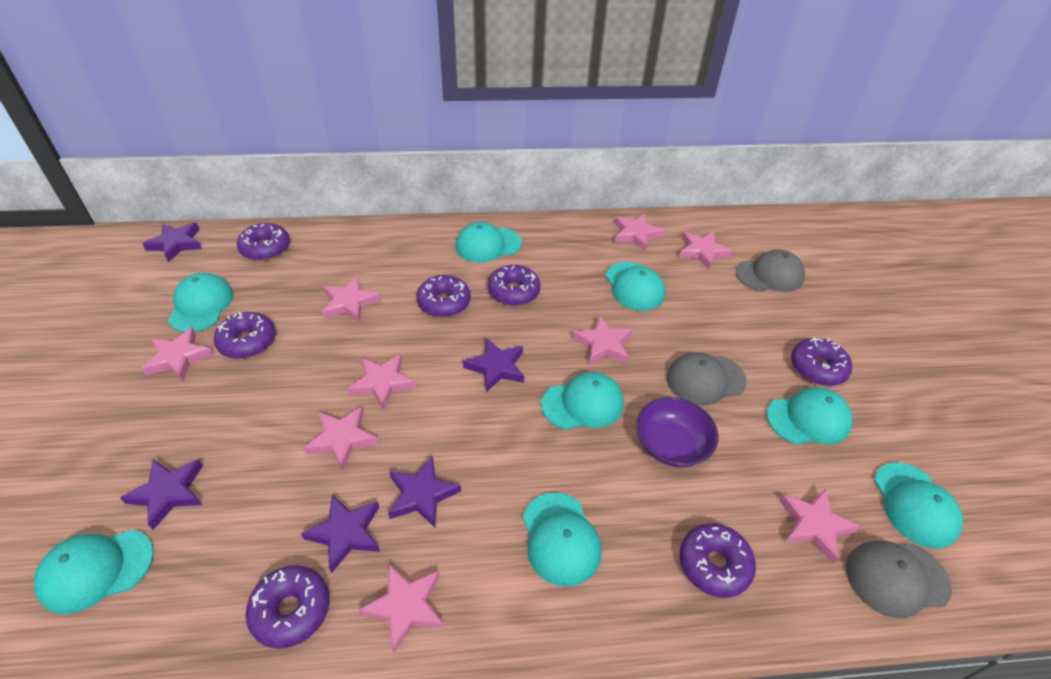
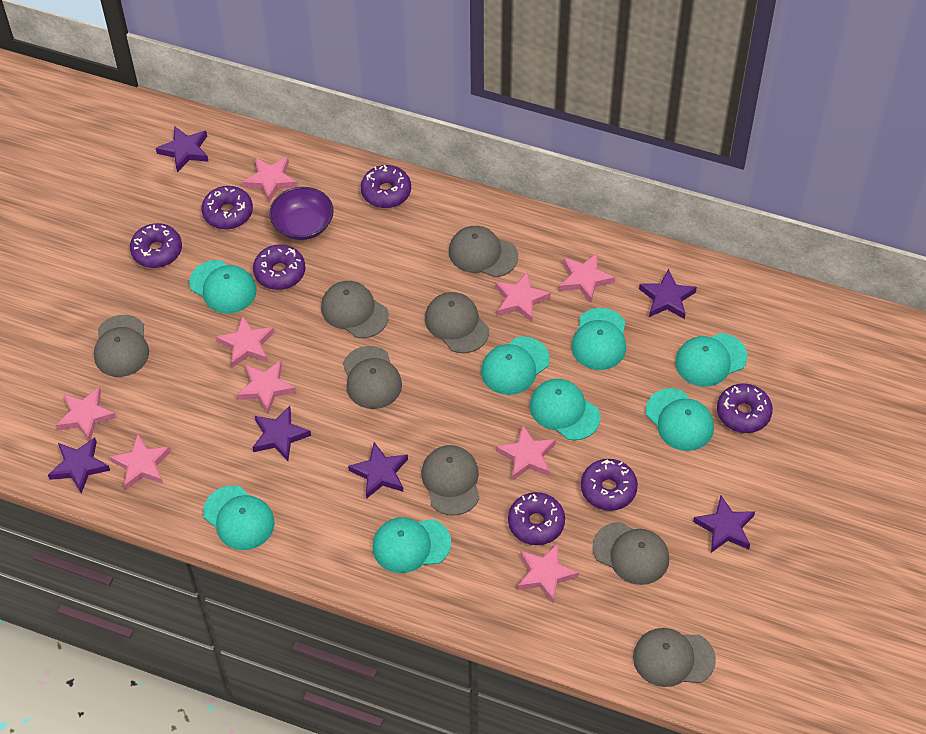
grey cap: 3 -> 8
purple star: 5 -> 6

